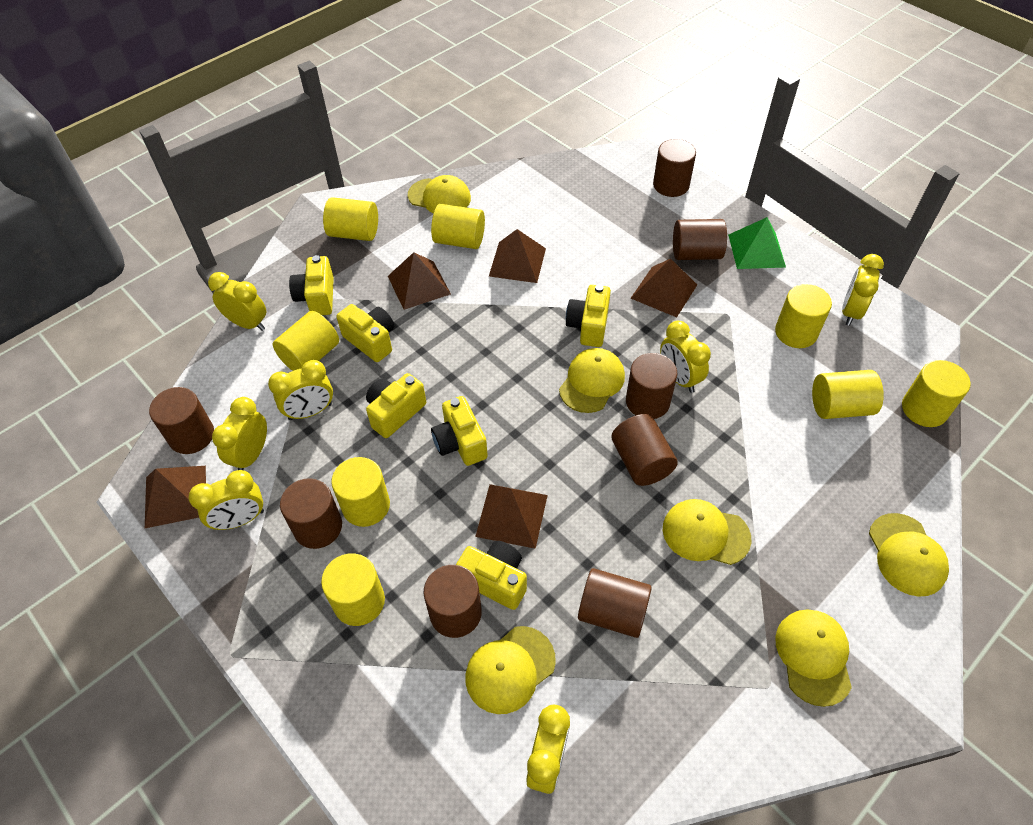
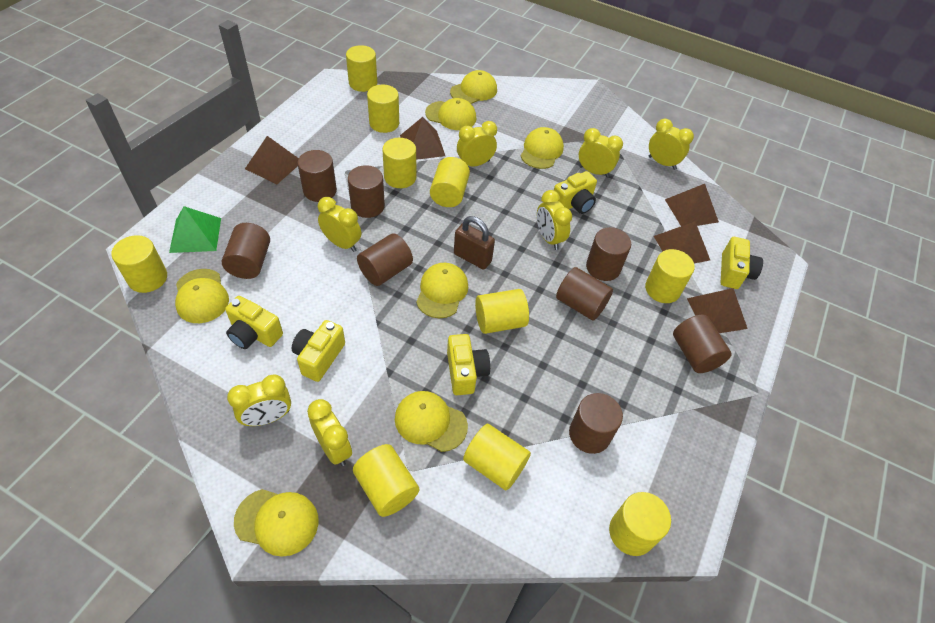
brown padlock: 0 -> 1
yellow camera: 6 -> 5
yellow cap: 6 -> 7
yellow cylinder: 8 -> 10

